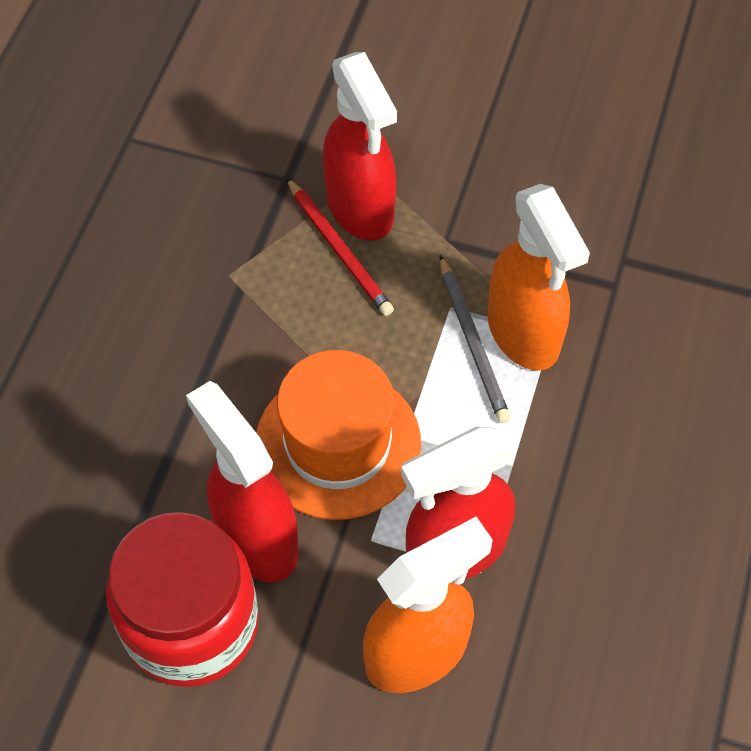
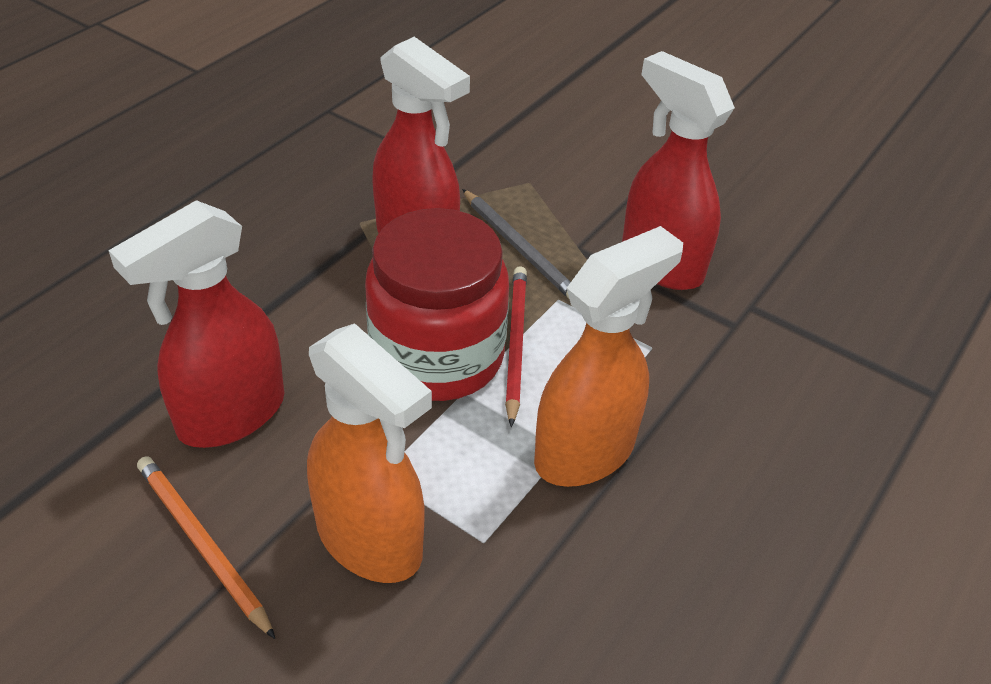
orange hat: 1 -> 0
orange pencil: 0 -> 1

